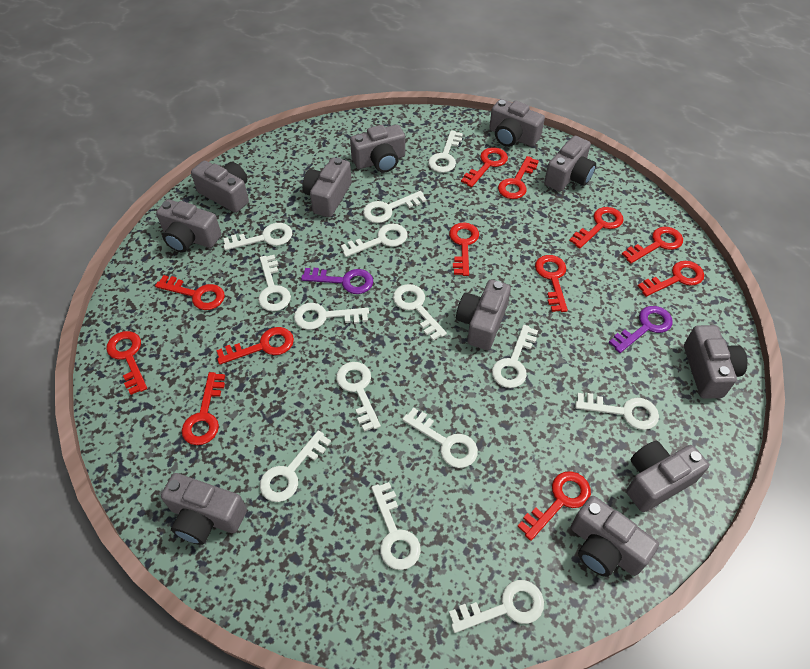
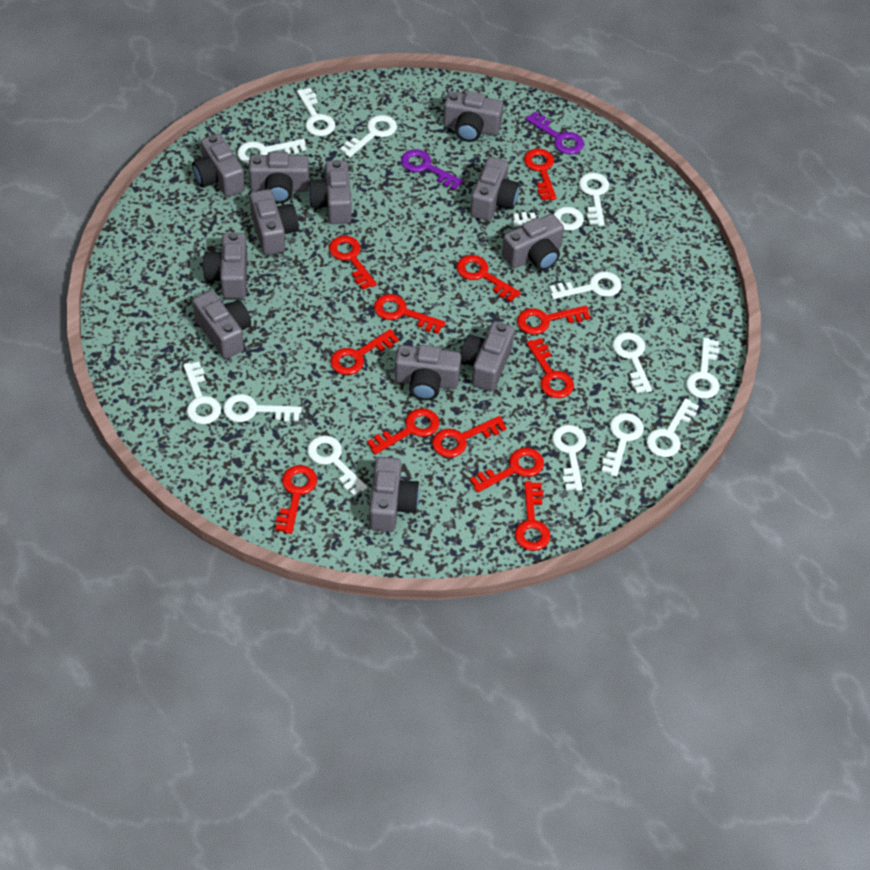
grey camera: 11 -> 12

